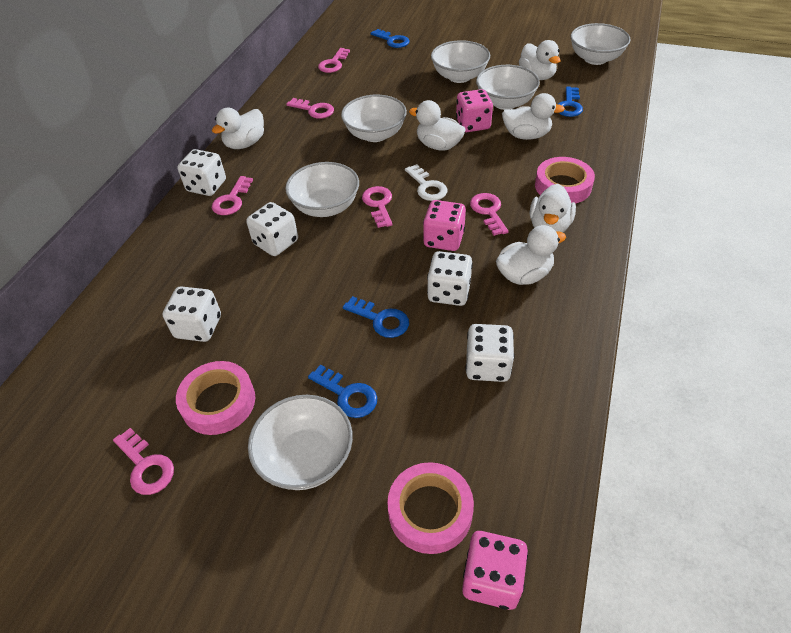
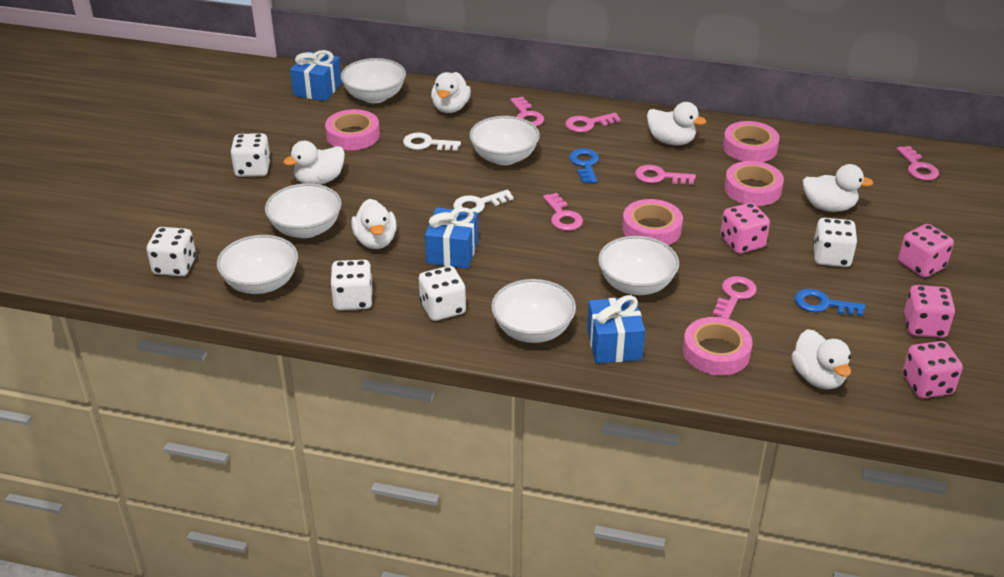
blue gift: 0 -> 3
blue key: 4 -> 2
pink dice: 3 -> 4
pink tape: 3 -> 5
white key: 1 -> 2

